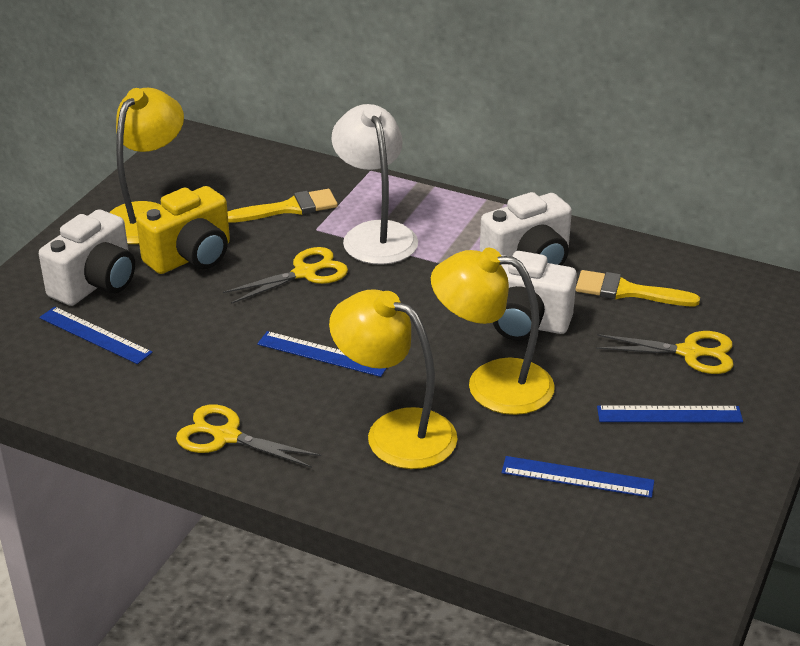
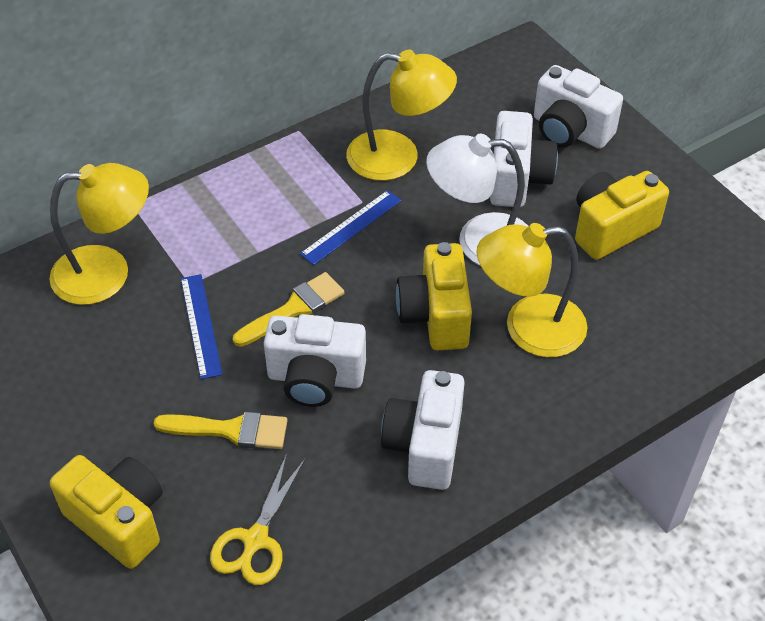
blue ruler: 4 -> 2
white camera: 3 -> 4
yellow camera: 1 -> 3
yellow scissors: 3 -> 1

